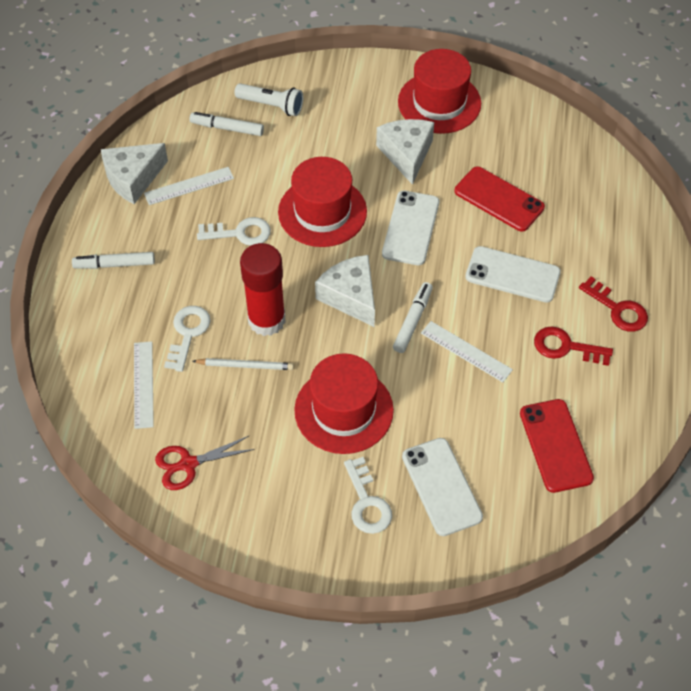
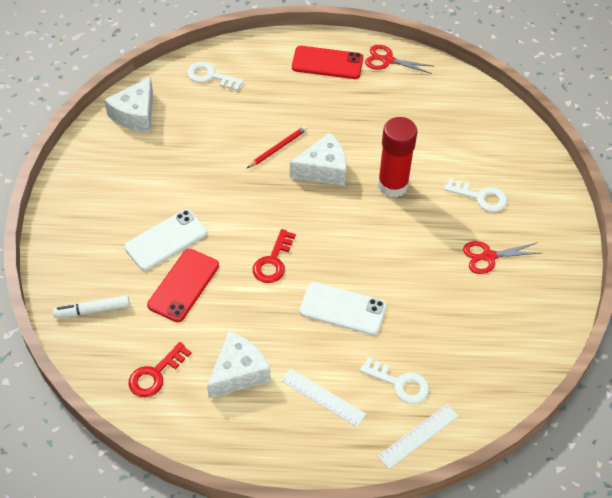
red hat: 3 -> 0
red pencil: 0 -> 1
red scissors: 1 -> 2
white flashlight: 1 -> 0
white marker: 3 -> 1
white pencil: 1 -> 0
white phone: 3 -> 2
white ruler: 3 -> 2

